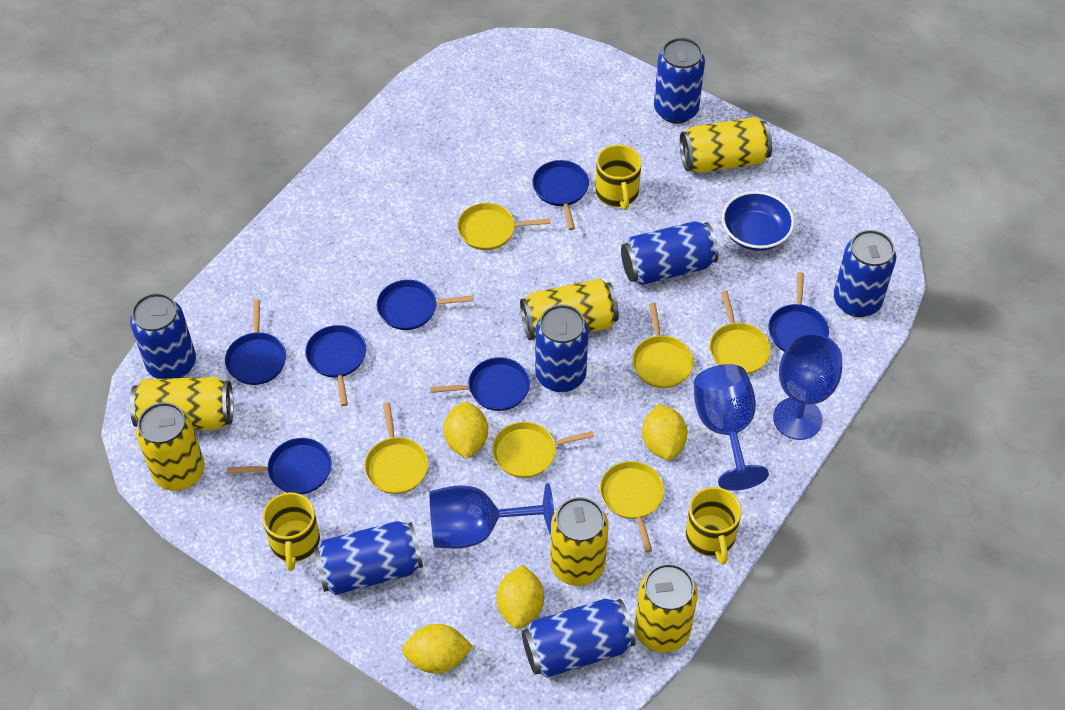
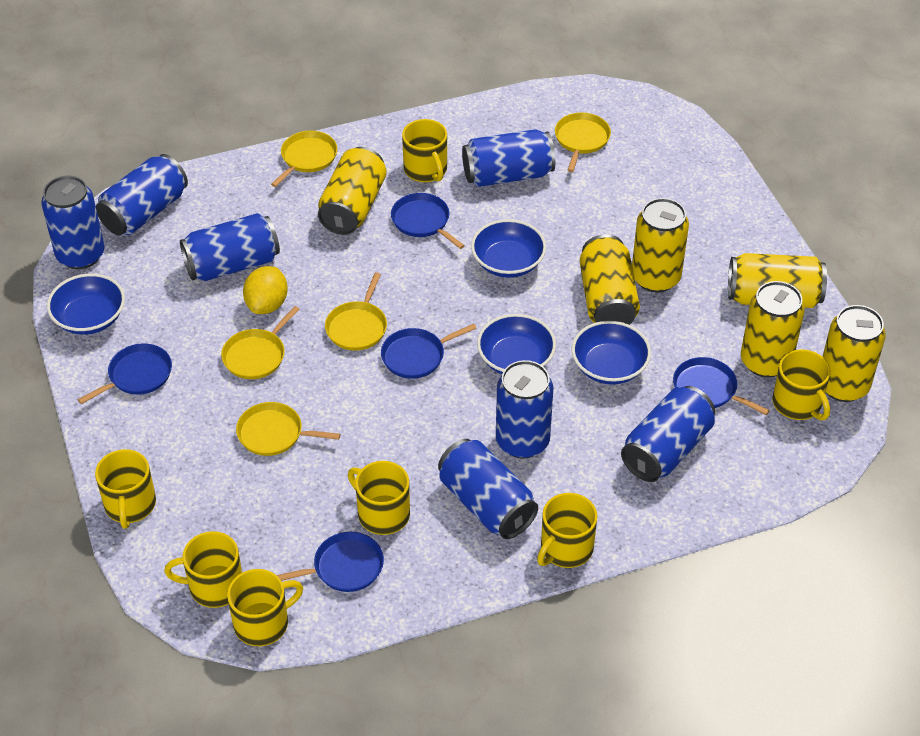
blue bowl: 1 -> 4
blue goblet: 3 -> 0
blue pan: 7 -> 5
yellow lemon: 4 -> 1
yellow mug: 3 -> 7
yellow pan: 6 -> 5

